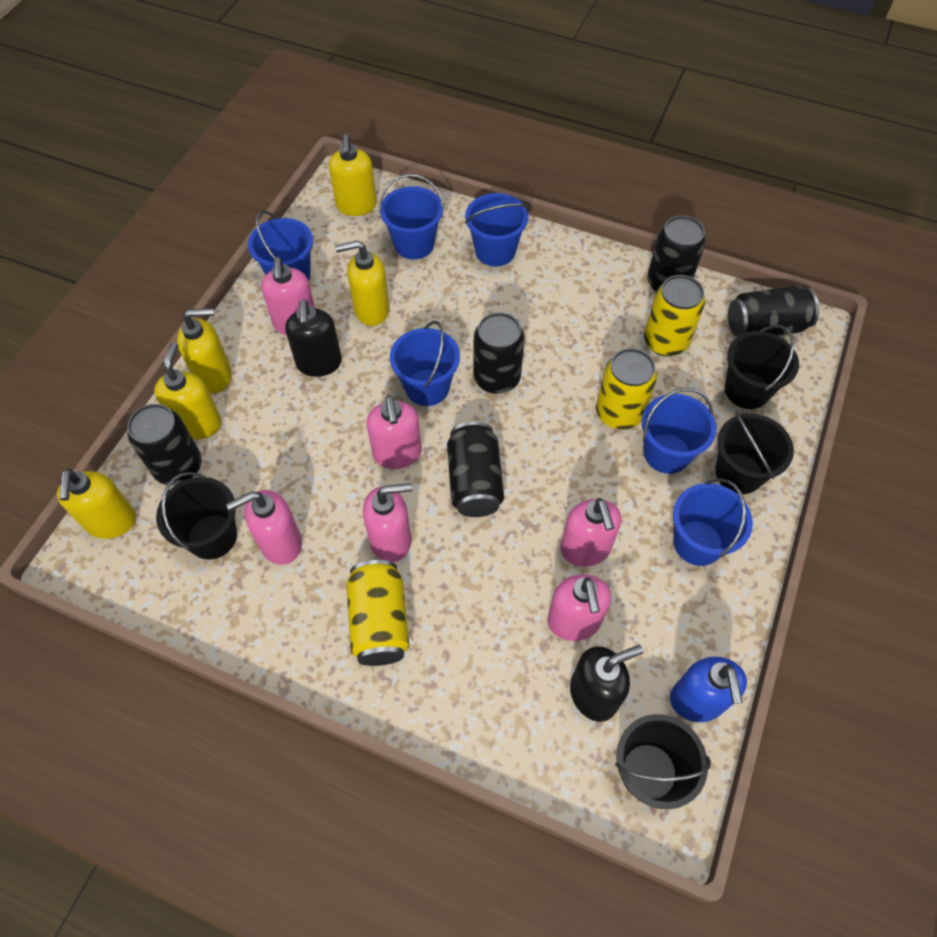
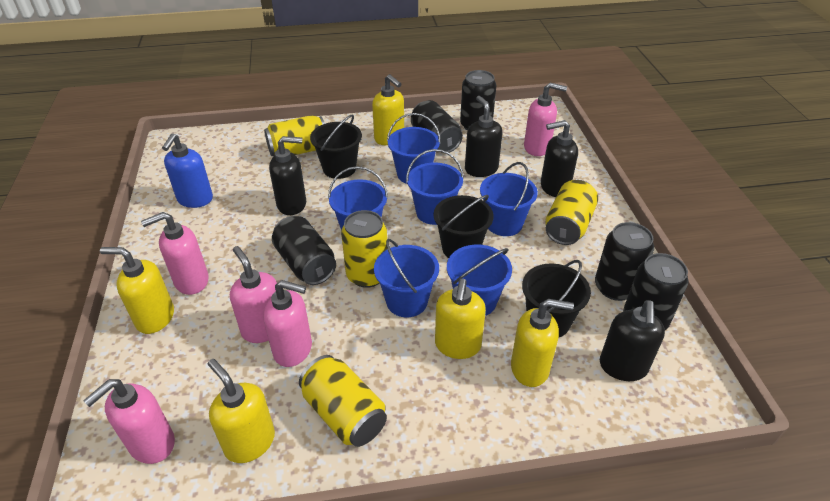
black bucket: 4 -> 3
black soap dispenser: 2 -> 4
pink soap dispenser: 6 -> 5
yellow can: 3 -> 4

